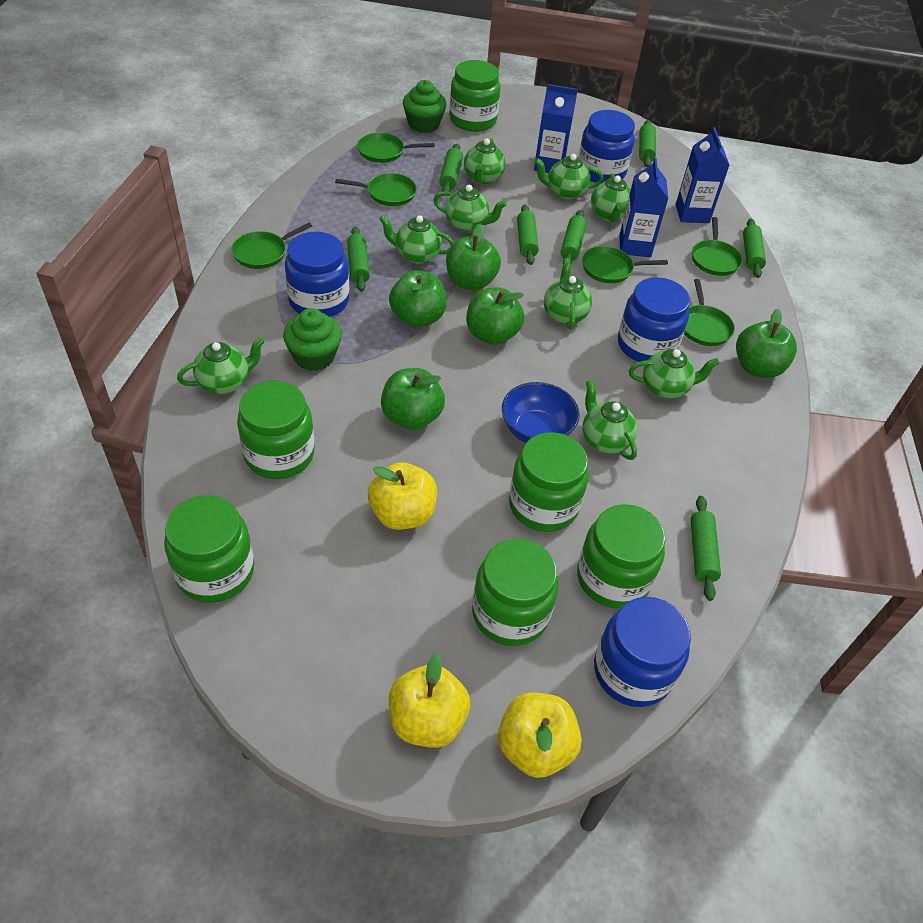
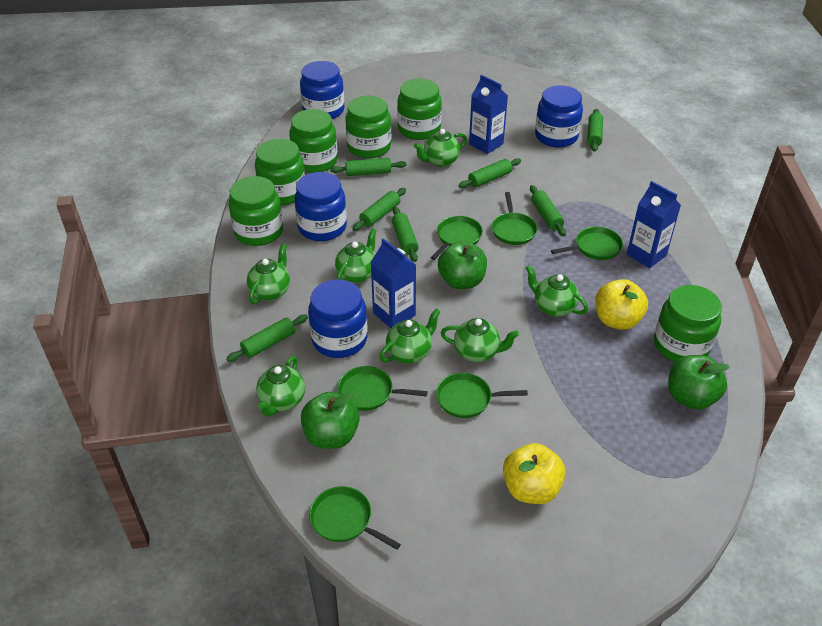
blue bowl: 1 -> 0
green apple: 5 -> 3
green cupcake: 2 -> 0
green teapot: 9 -> 7
yellow apple: 3 -> 2

